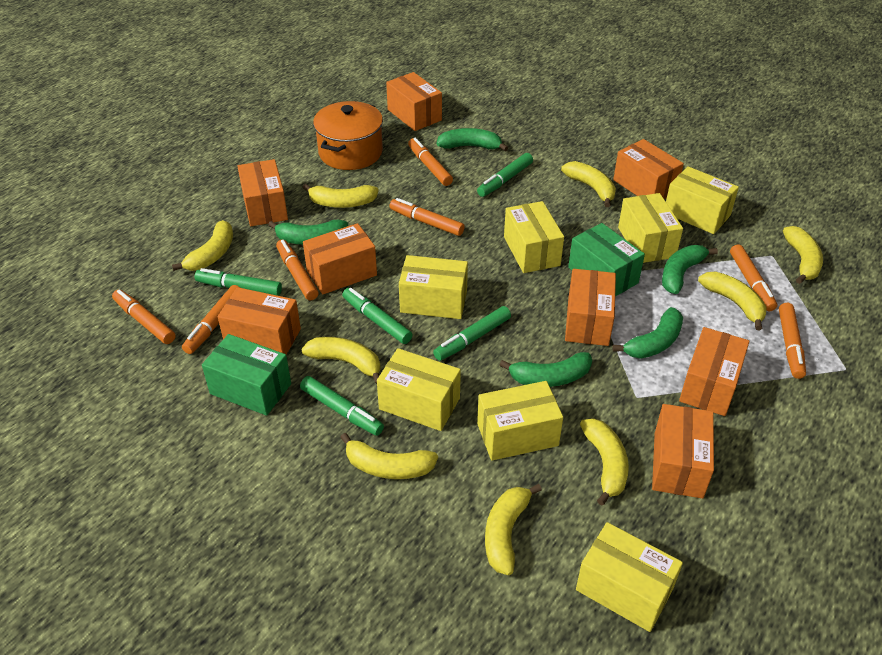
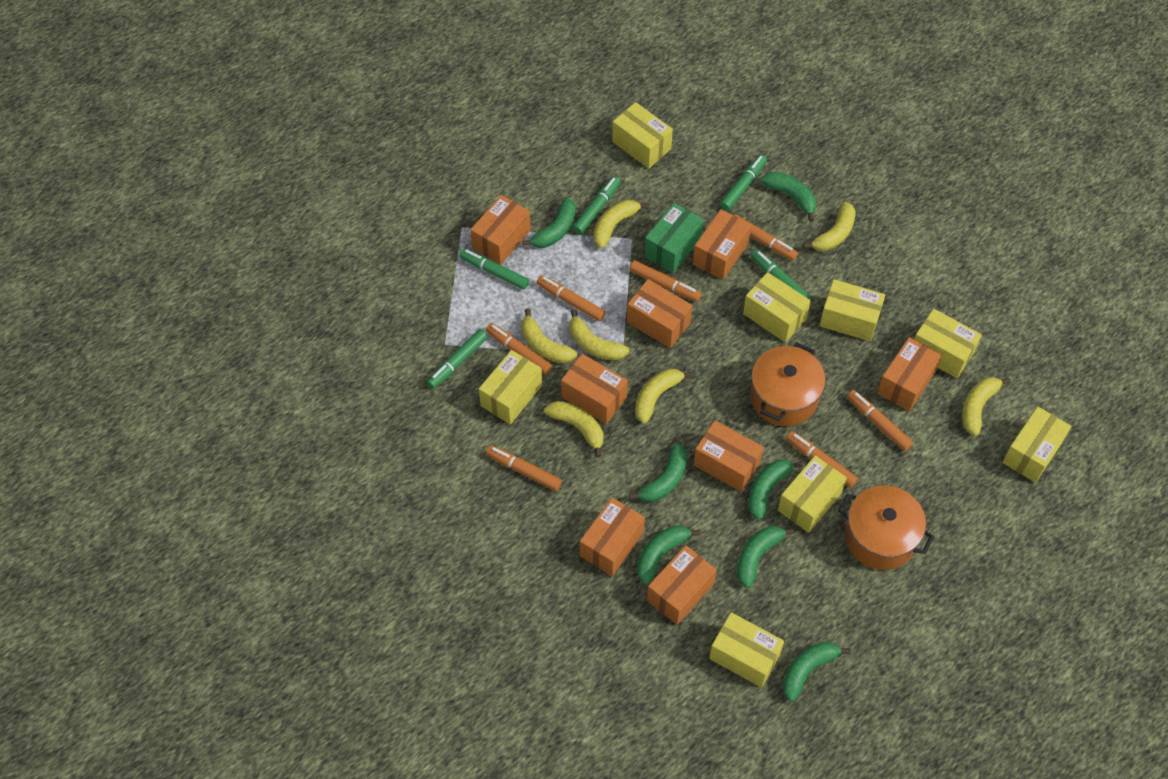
green banana: 5 -> 7
green box: 2 -> 1
orange pot: 1 -> 2
yellow banana: 9 -> 7
yellow box: 7 -> 8

